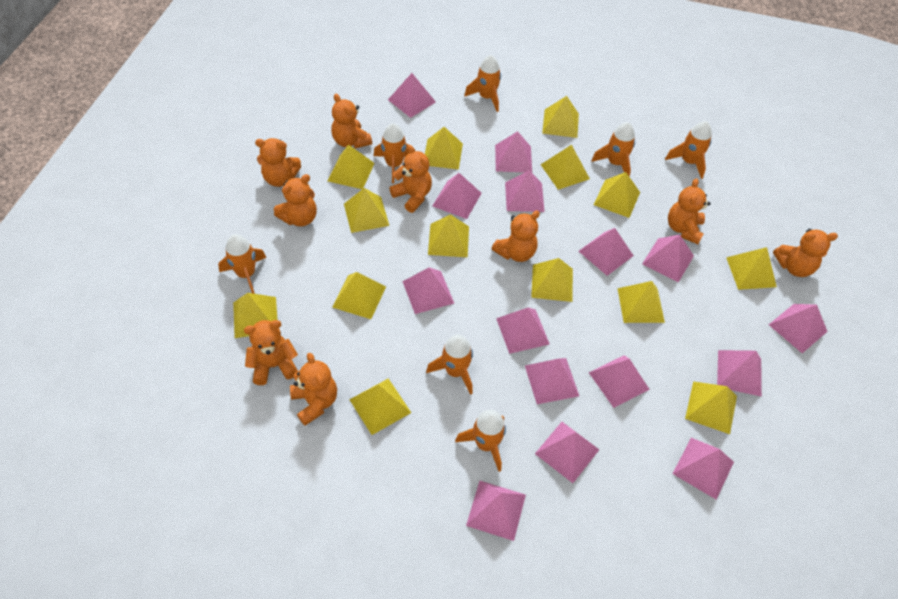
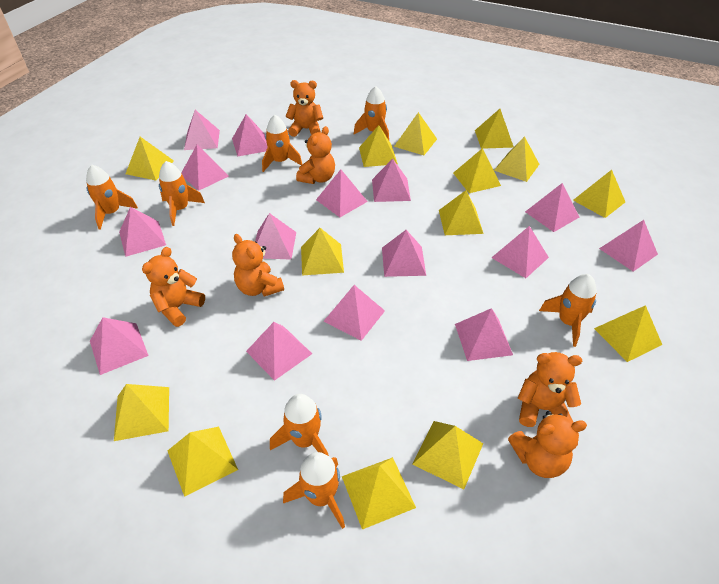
orange teddy bear: 9 -> 6

